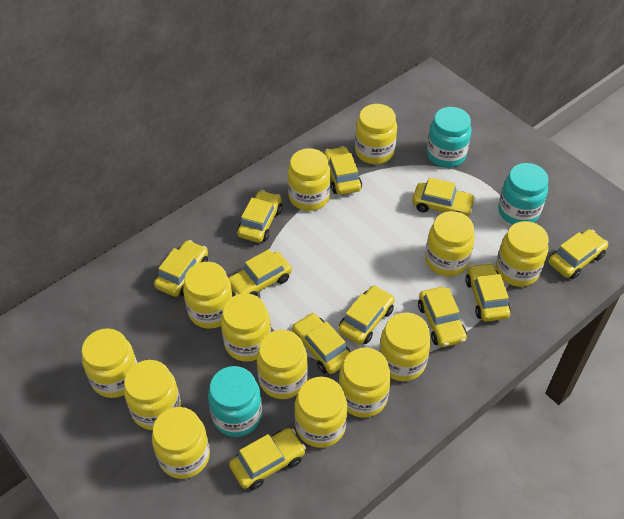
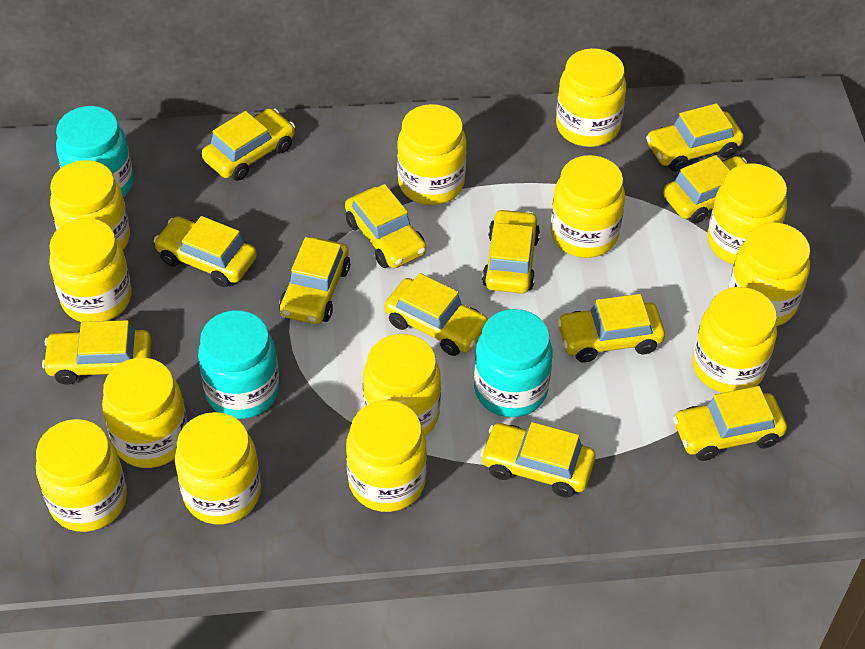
yellow car: 11 -> 12

